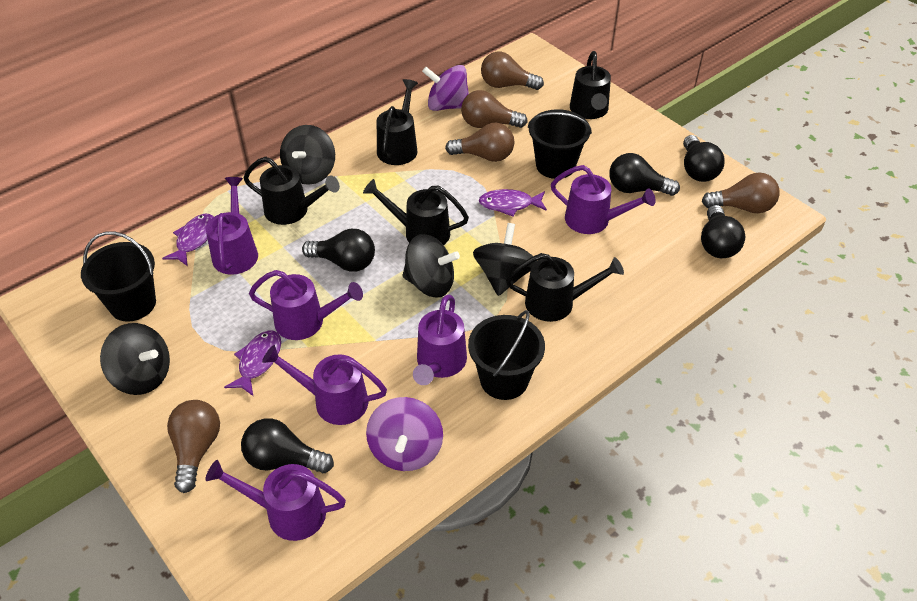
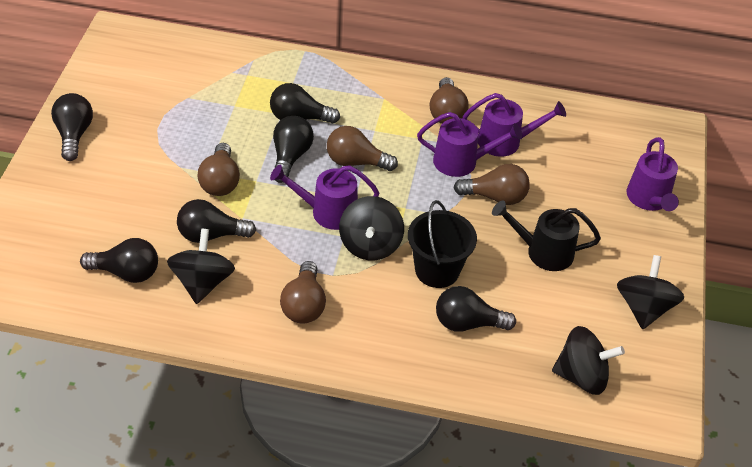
black bucket: 3 -> 1
black light bulb: 5 -> 6
black watering can: 5 -> 1
purple fish: 3 -> 0
purple spinning top: 2 -> 0
purple watering can: 6 -> 4

